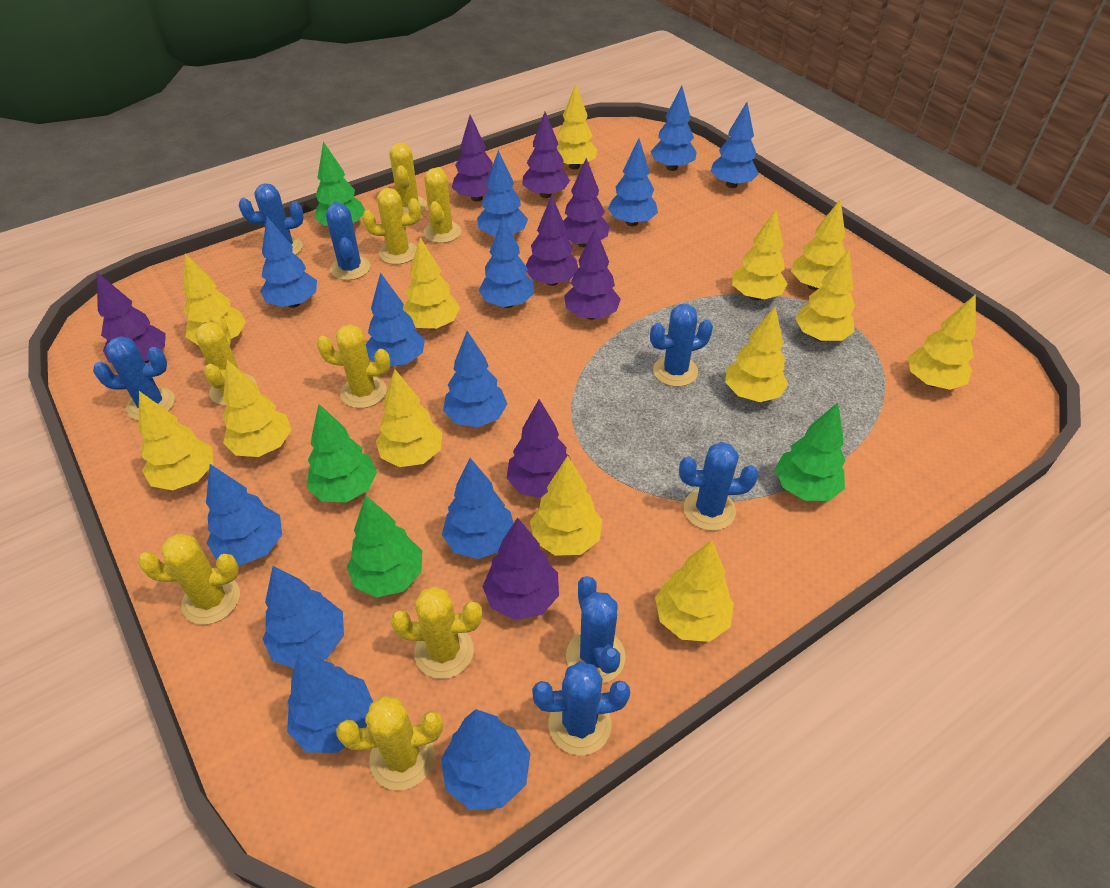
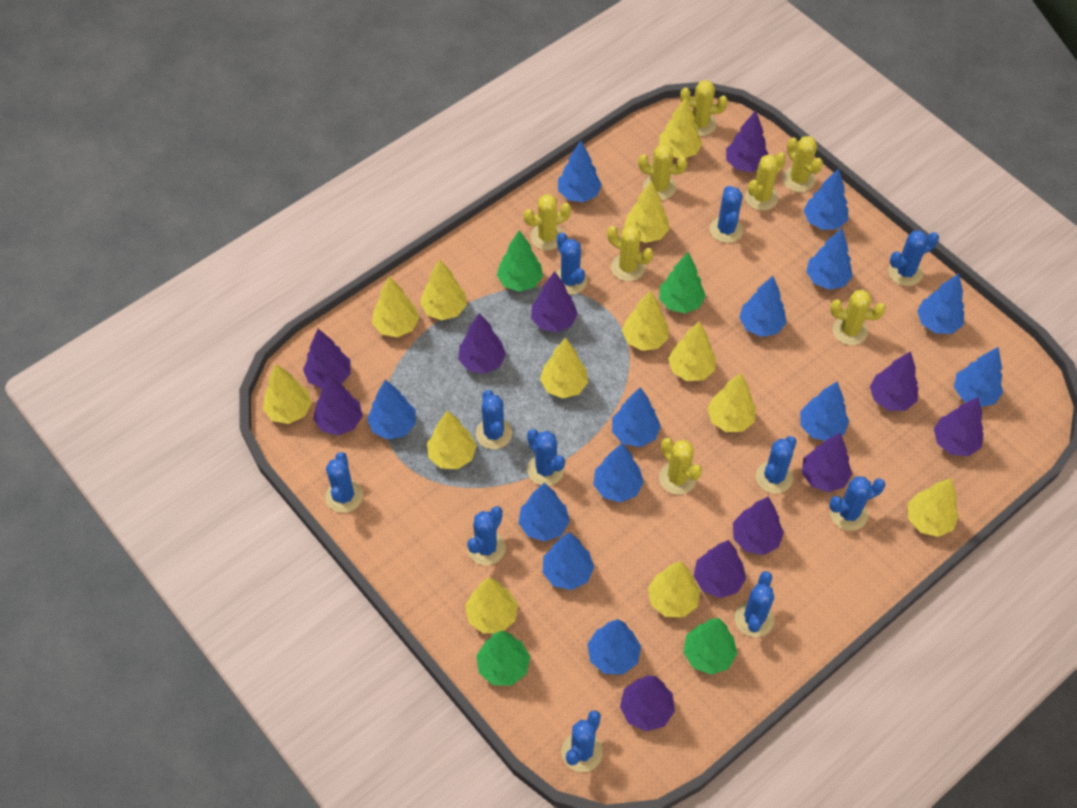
blue cactus: 7 -> 11
purple tree: 8 -> 11

